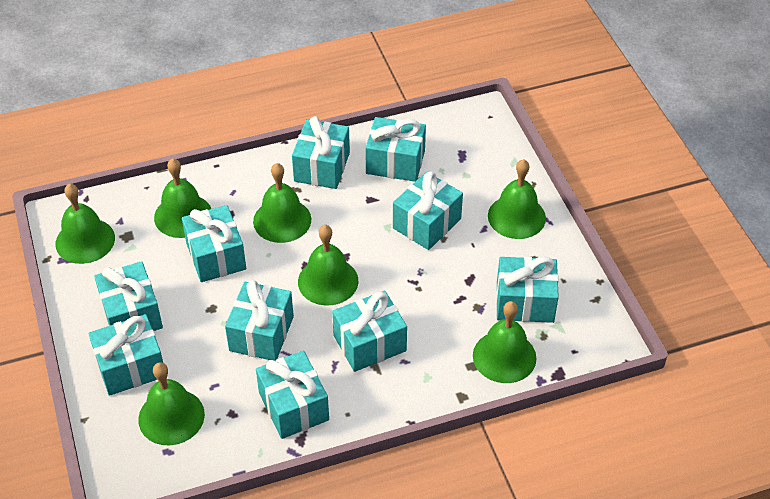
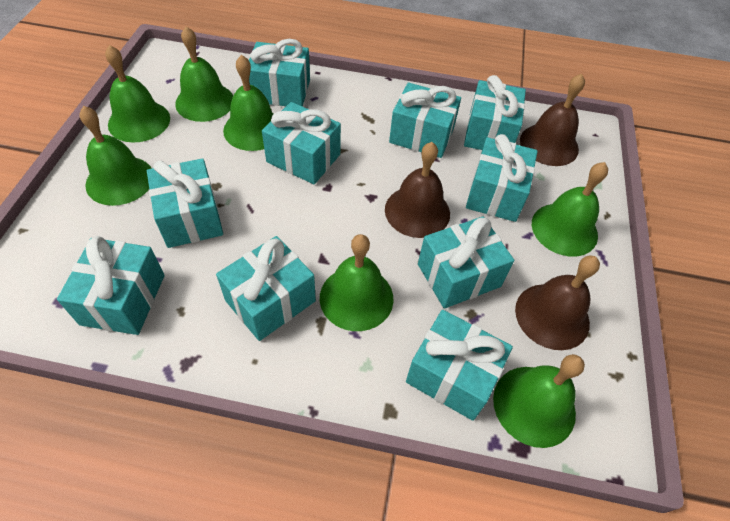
brown bell: 0 -> 3

